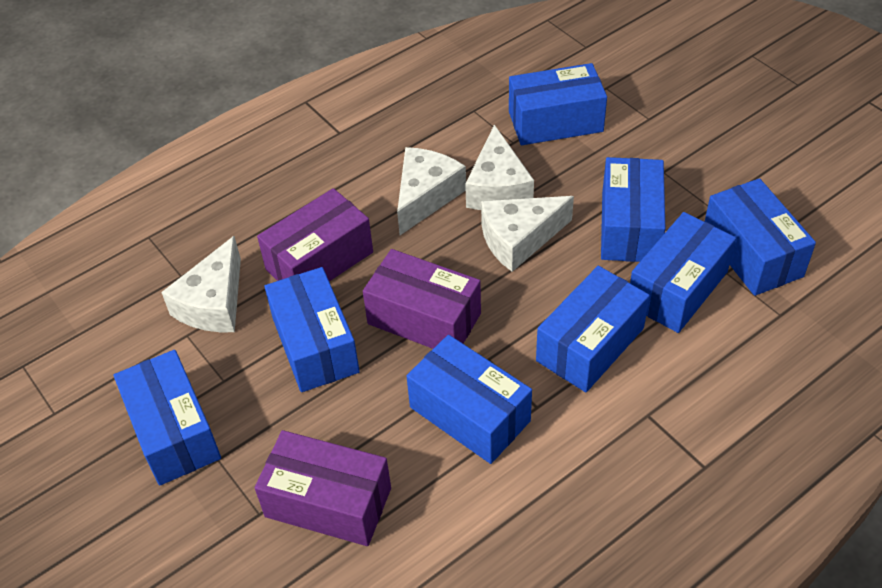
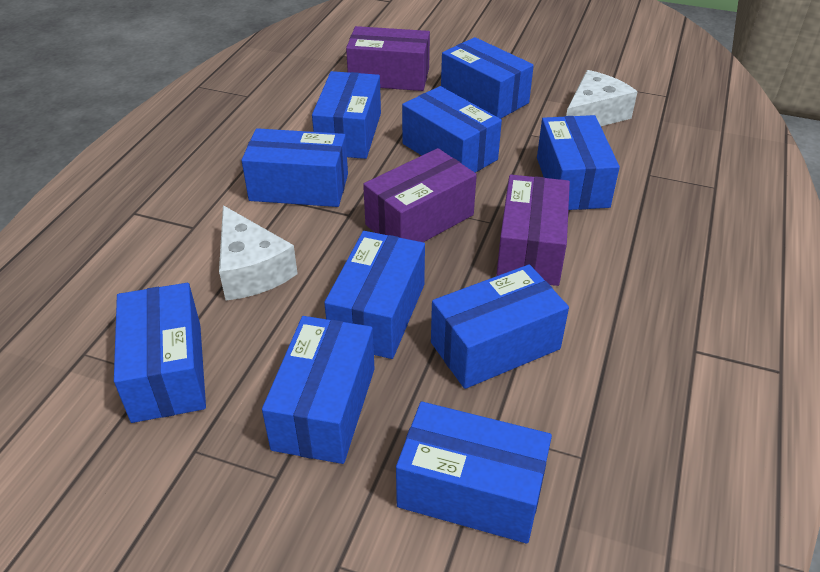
blue box: 8 -> 10
white cheese: 4 -> 2

